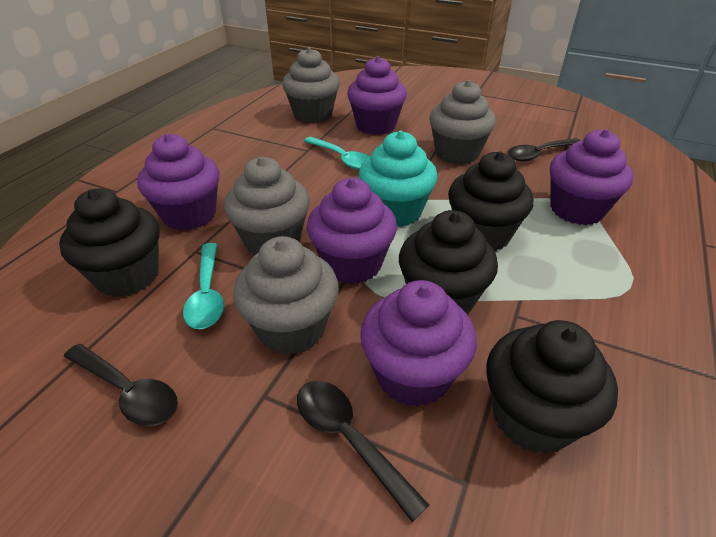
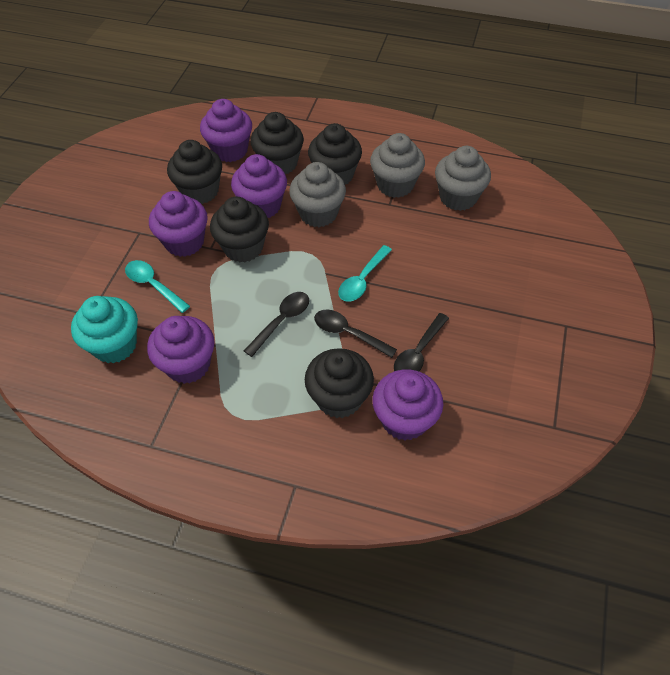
black cupcake: 4 -> 5
grey cupcake: 4 -> 3

